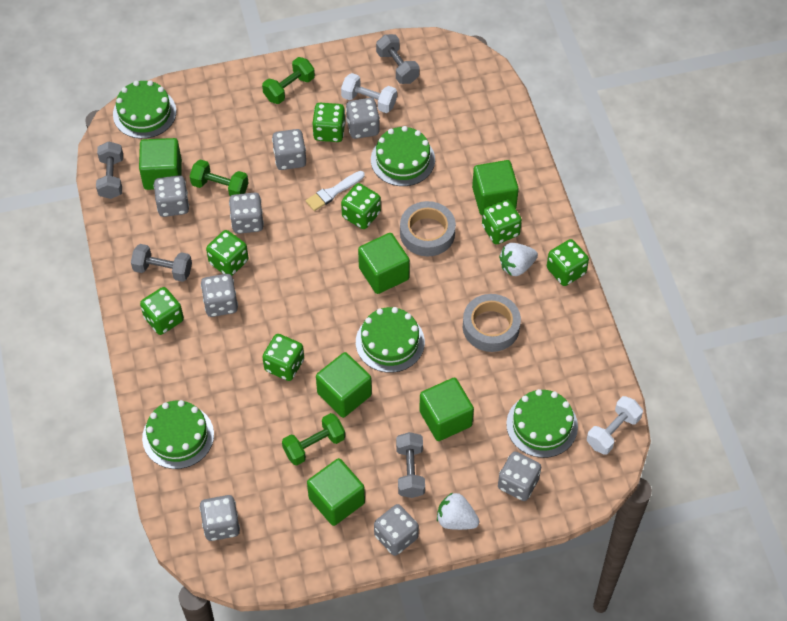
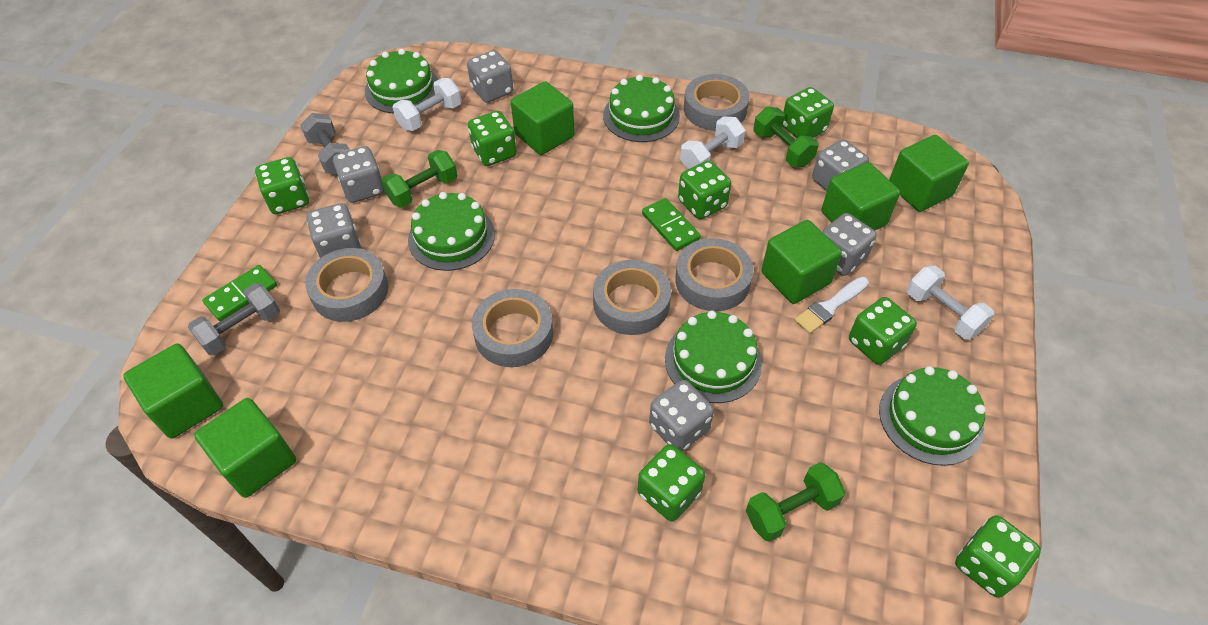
green domino: 0 -> 2
grey dice: 8 -> 6
grey dumbbell: 4 -> 2
grey tape: 2 -> 5
white dumbbell: 2 -> 3
white strawberry: 2 -> 0

